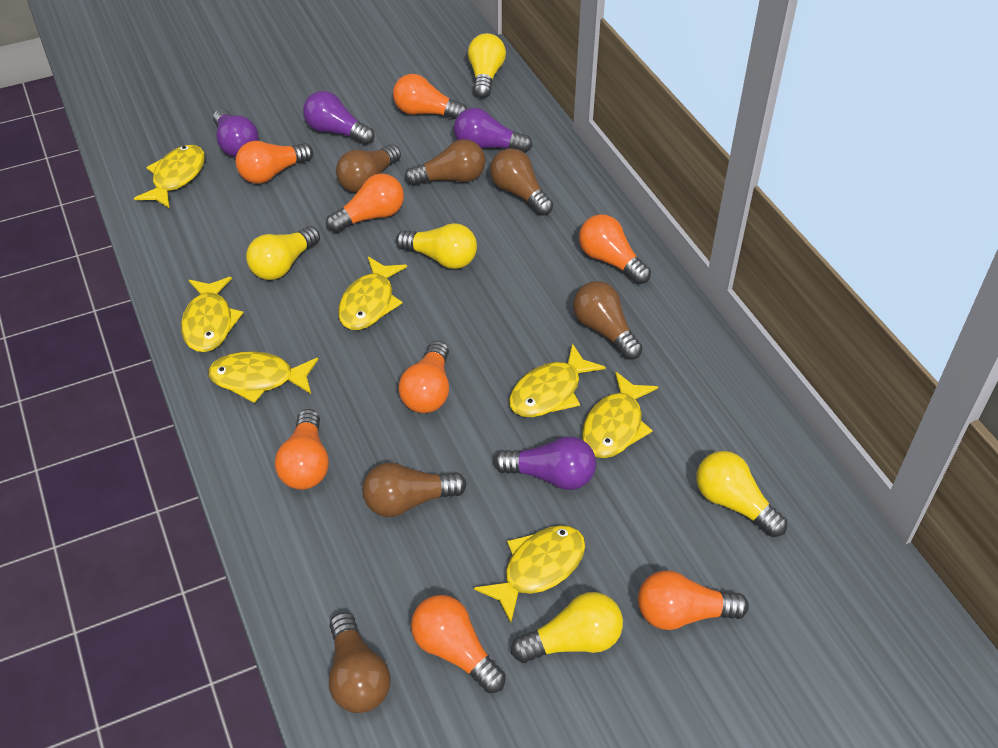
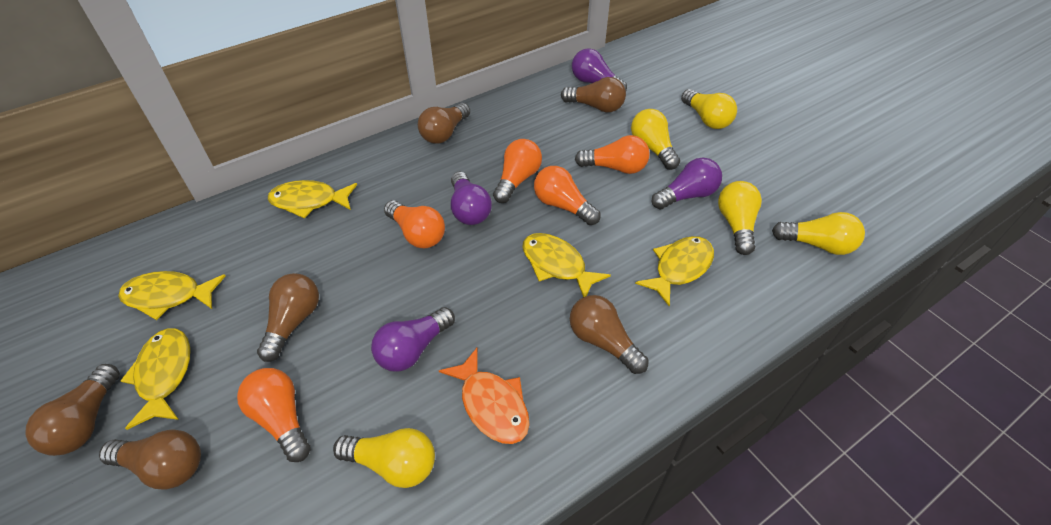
orange fish: 0 -> 1
orange light bulb: 8 -> 5
yellow fish: 7 -> 5

